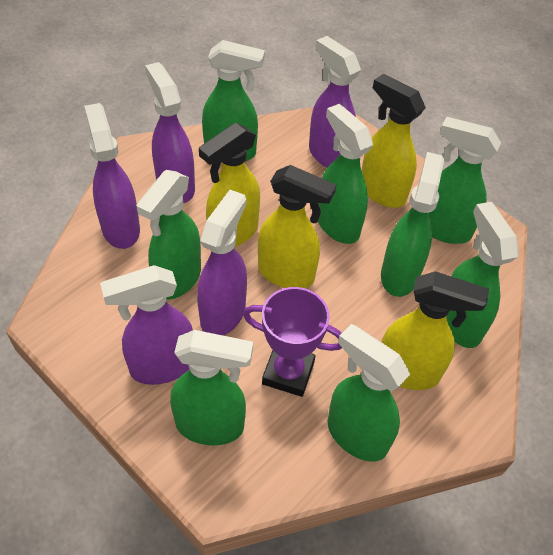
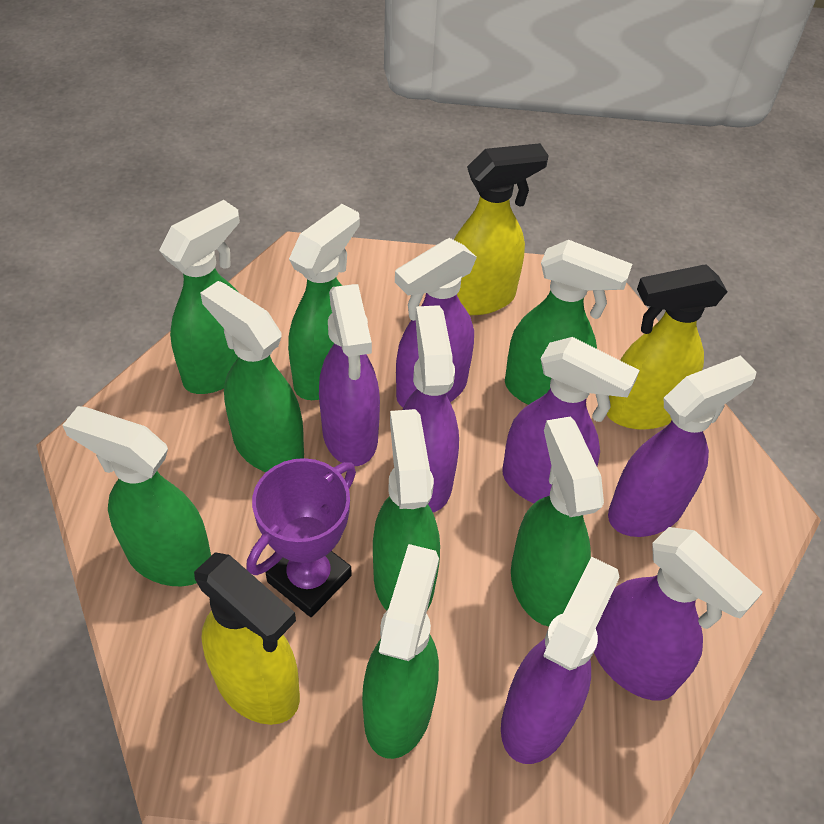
purple spray bottle: 5 -> 7
yellow spray bottle: 4 -> 3

